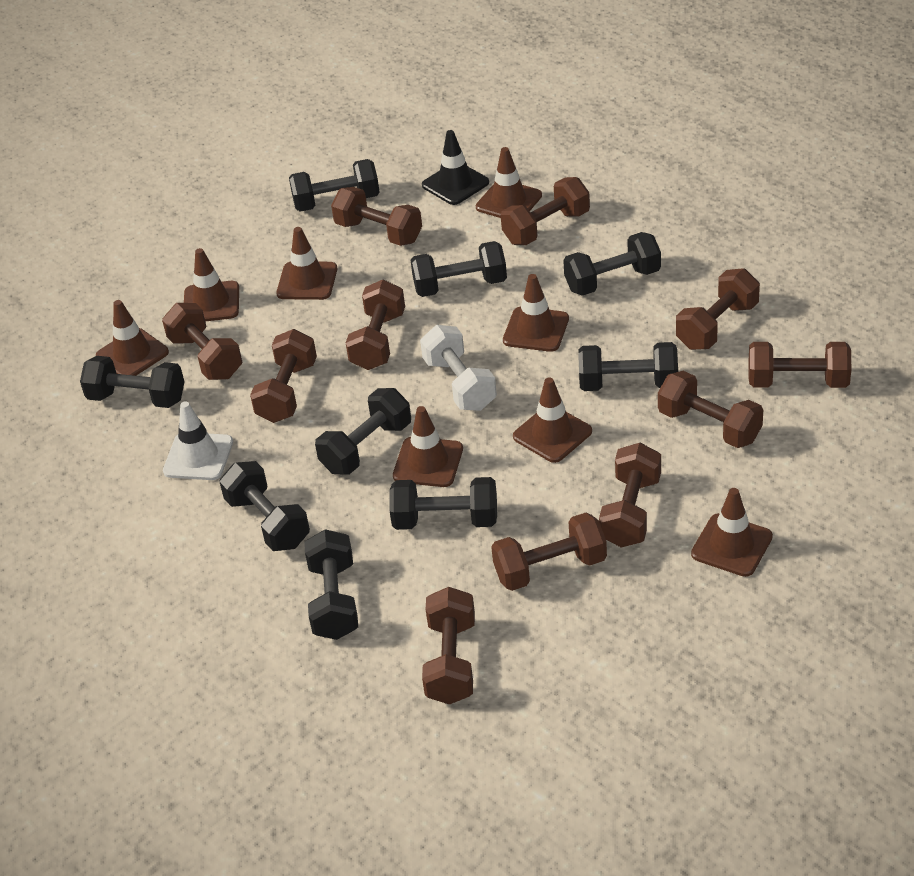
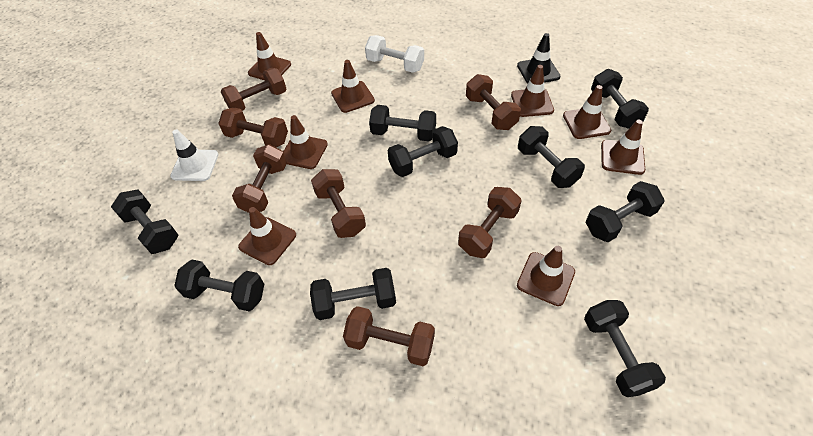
brown dumbbell: 11 -> 7

